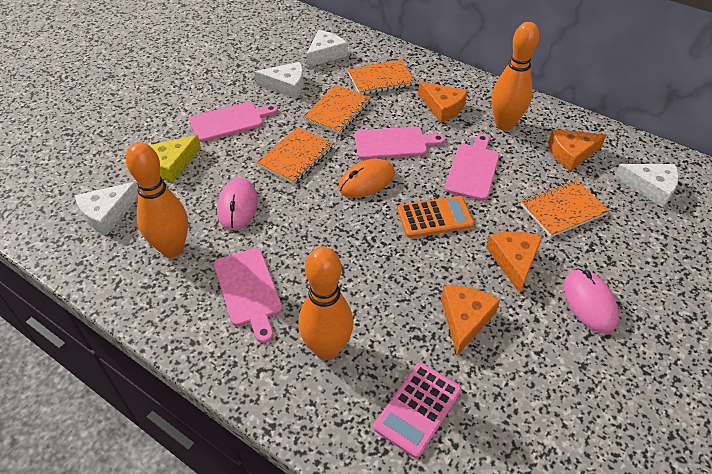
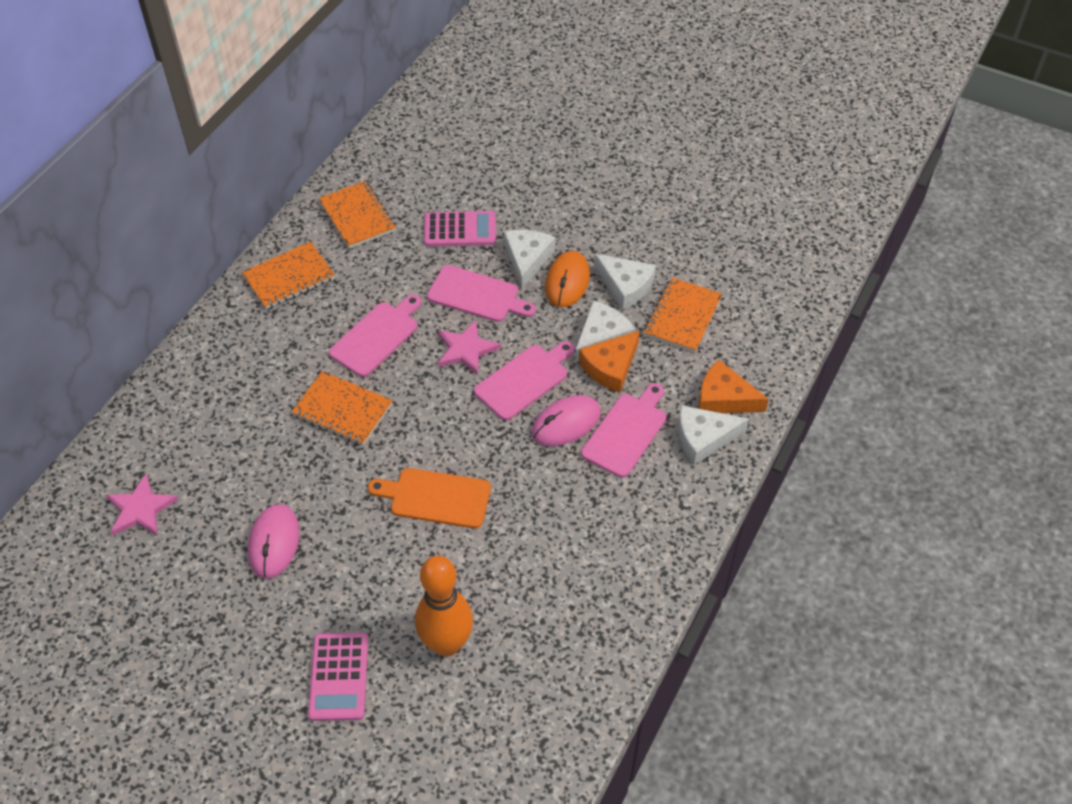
orange bowling pin: 3 -> 1
orange calculator: 1 -> 0
orange cheese: 4 -> 2
orange cutting board: 0 -> 1
pink calculator: 1 -> 2
pink star: 0 -> 2
yellow cheese: 1 -> 0

